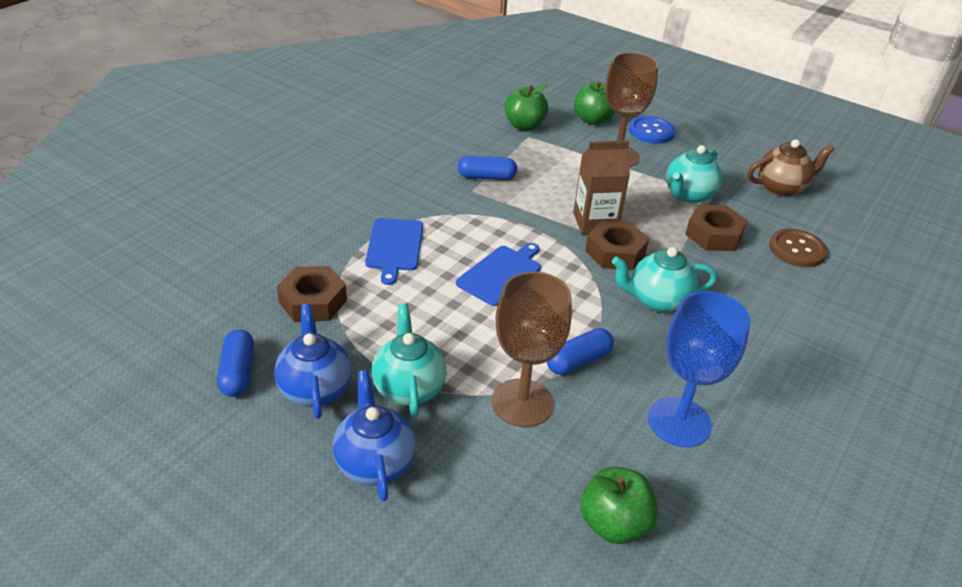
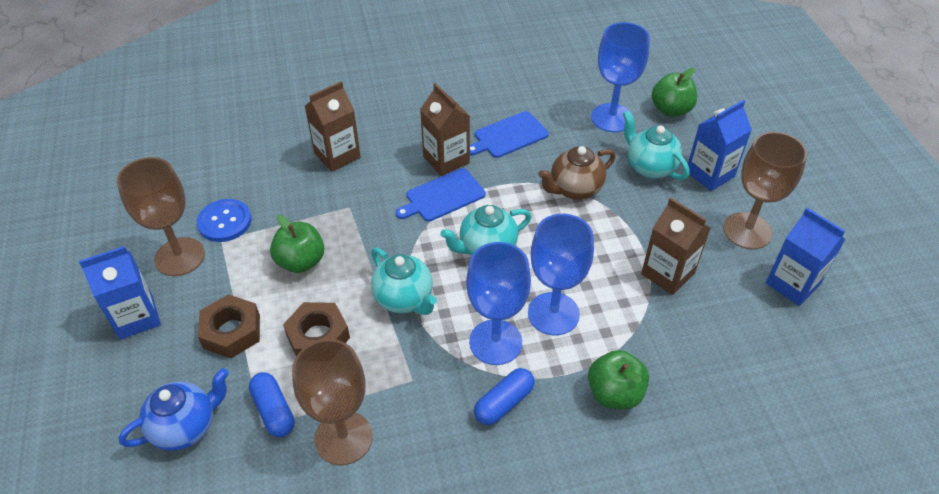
blue capsule: 3 -> 2
blue carton: 0 -> 3
blue goblet: 1 -> 3
blue teapot: 2 -> 1
brown button: 1 -> 0
brown carton: 1 -> 3
brown goblet: 2 -> 3
brown nut: 3 -> 2

